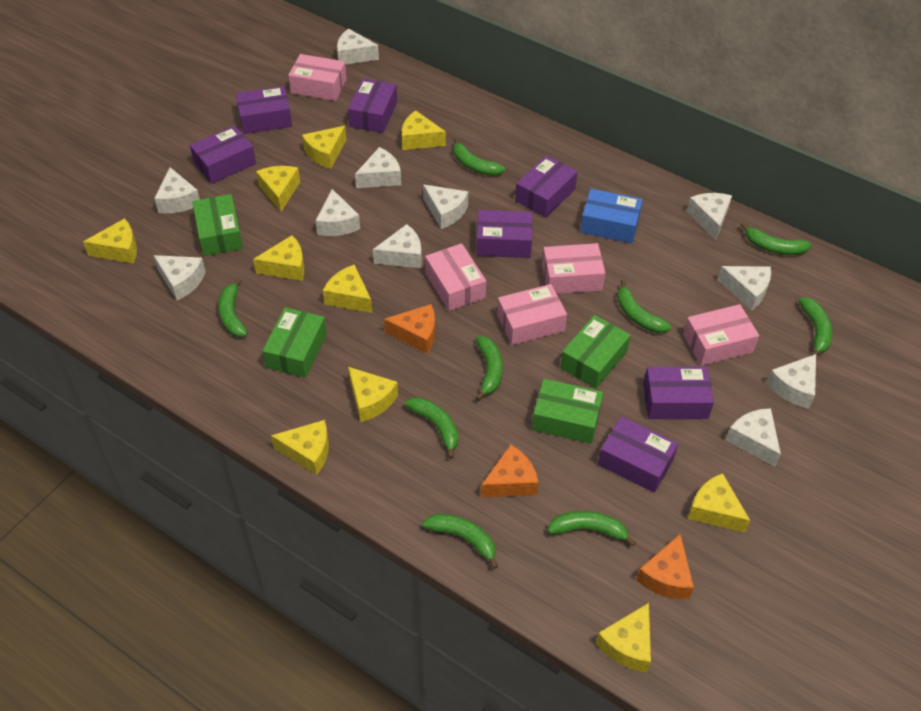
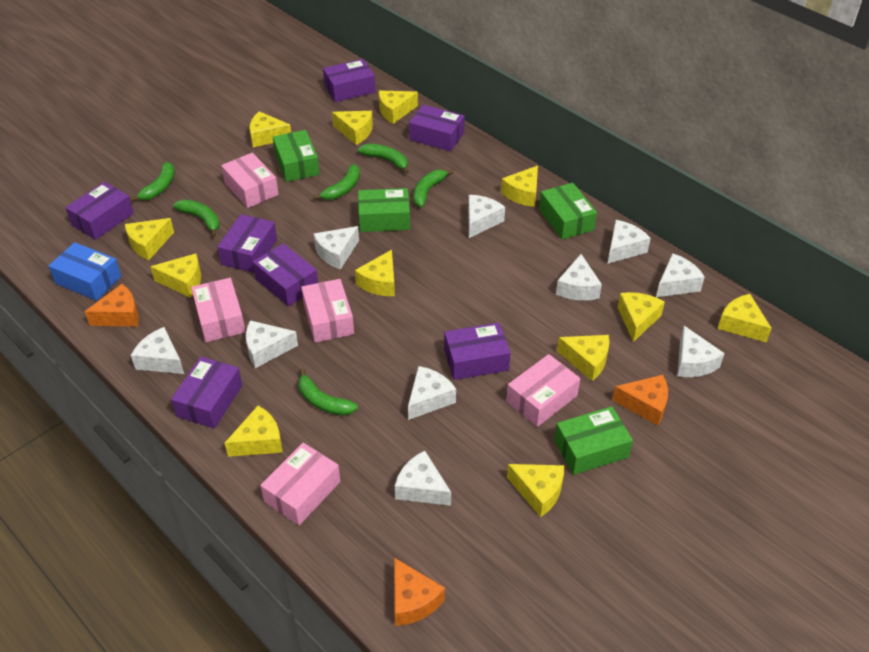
green banana: 9 -> 6
white cheese: 11 -> 10
yellow cheese: 10 -> 12

